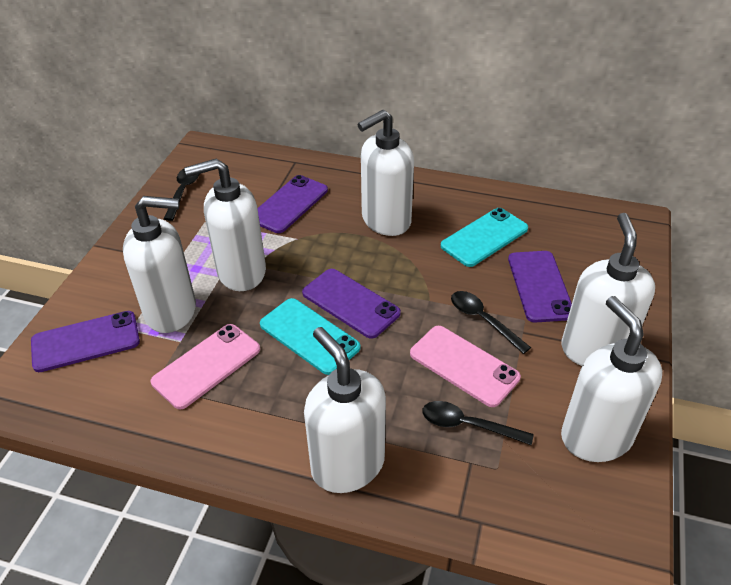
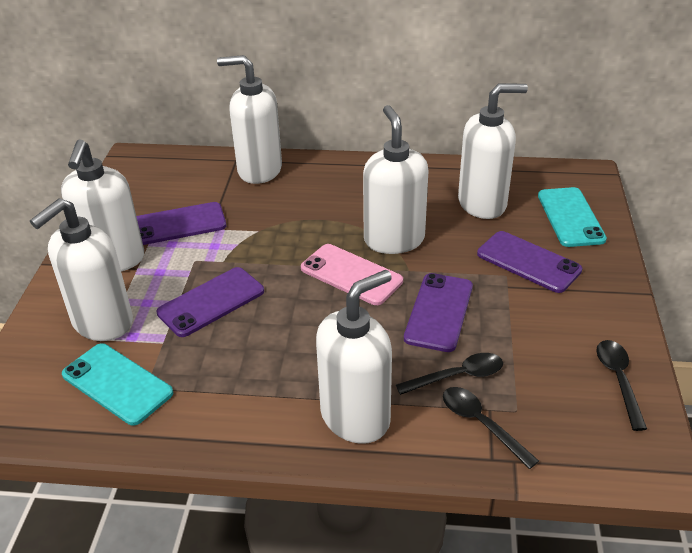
pink phone: 2 -> 1

